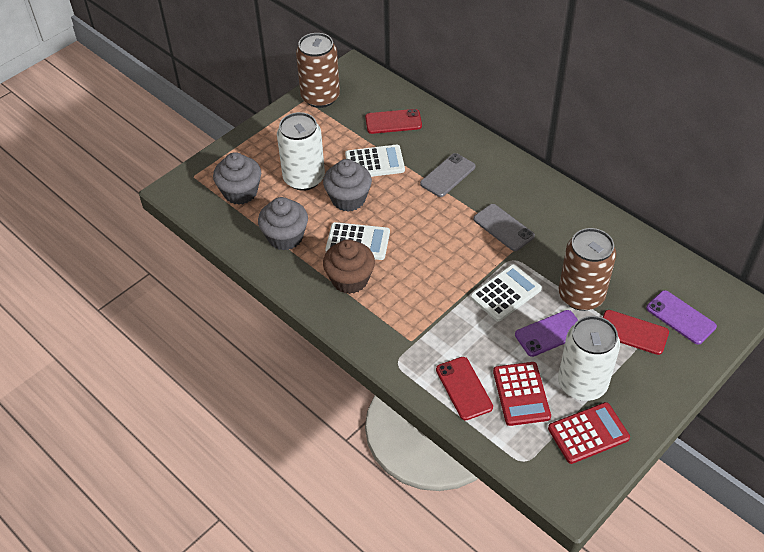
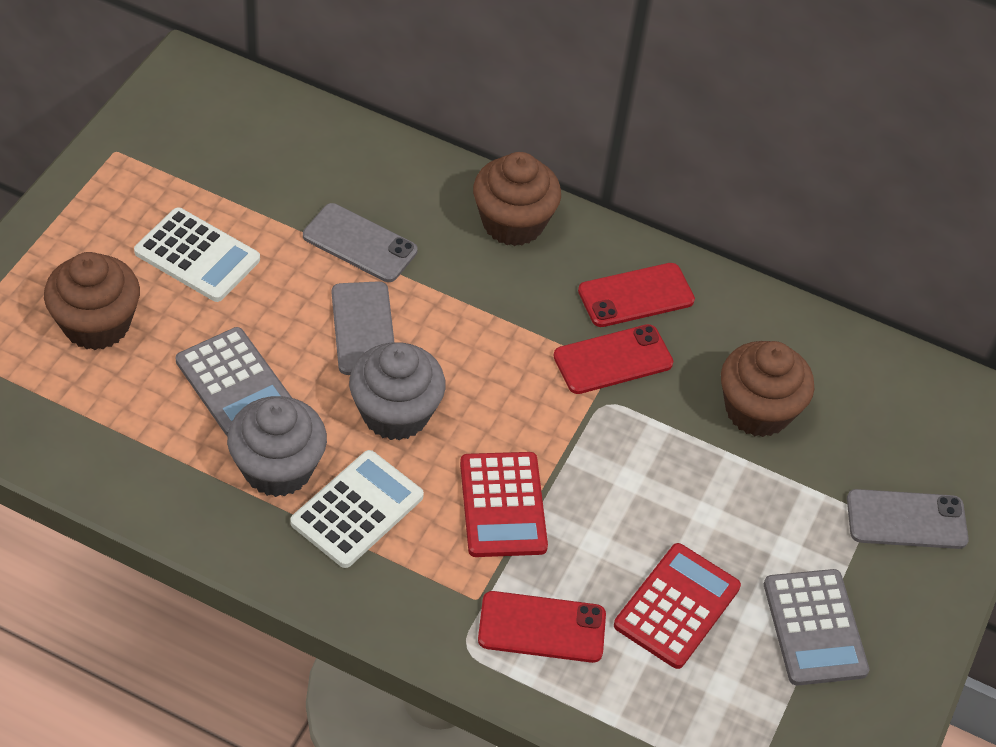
brown can: 2 -> 0
brown cupcake: 1 -> 3
grey calculator: 0 -> 2
grey cupcake: 3 -> 2
grey phone: 2 -> 3
purple phone: 2 -> 0
white calculator: 3 -> 2
white can: 2 -> 0

